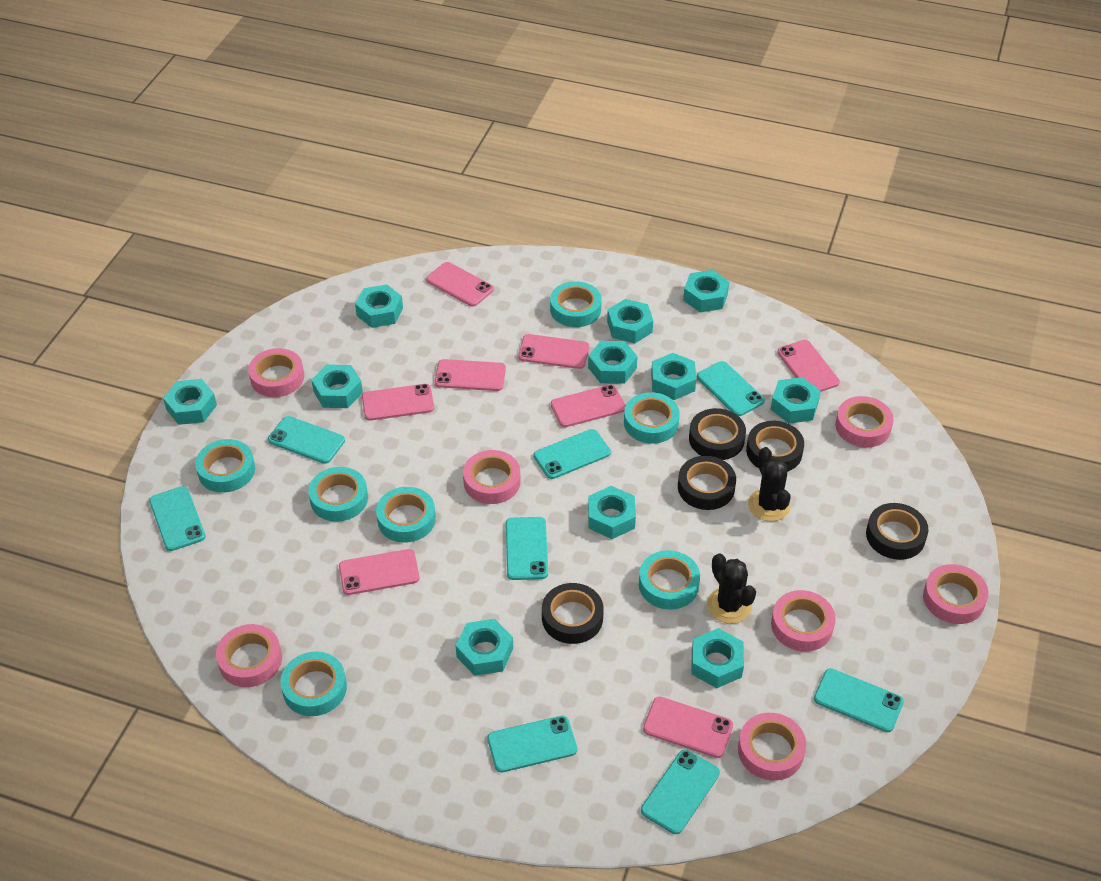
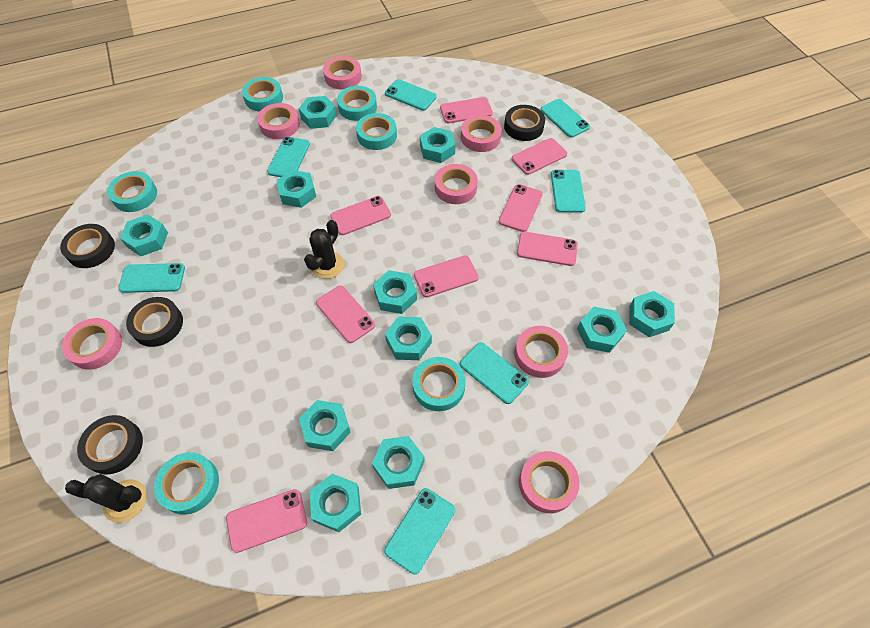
black tape: 5 -> 4
turquoise phone: 8 -> 7
turquoise tape: 7 -> 6

